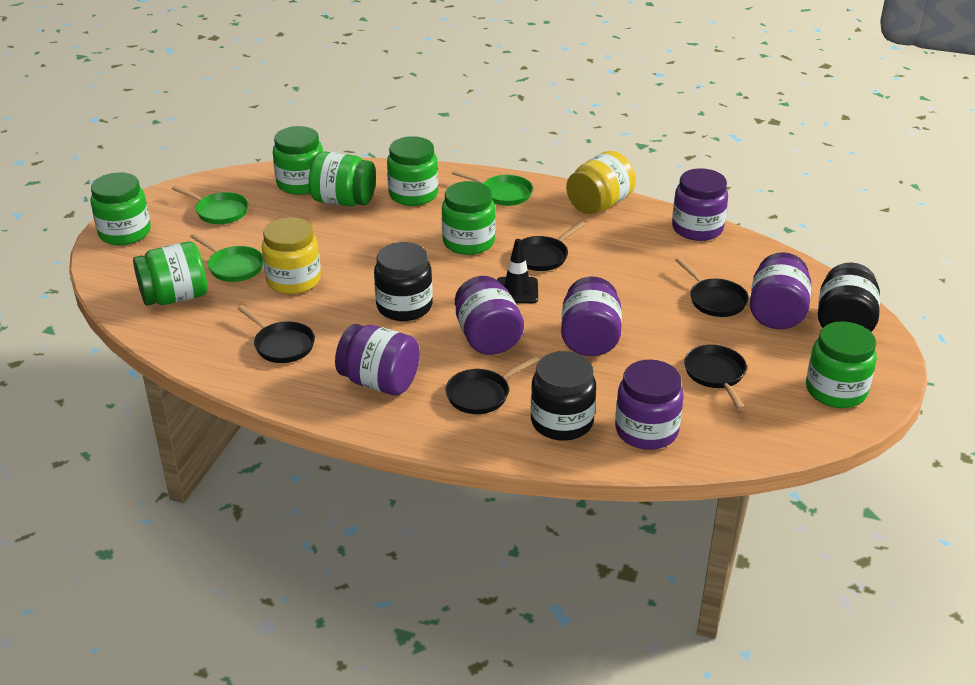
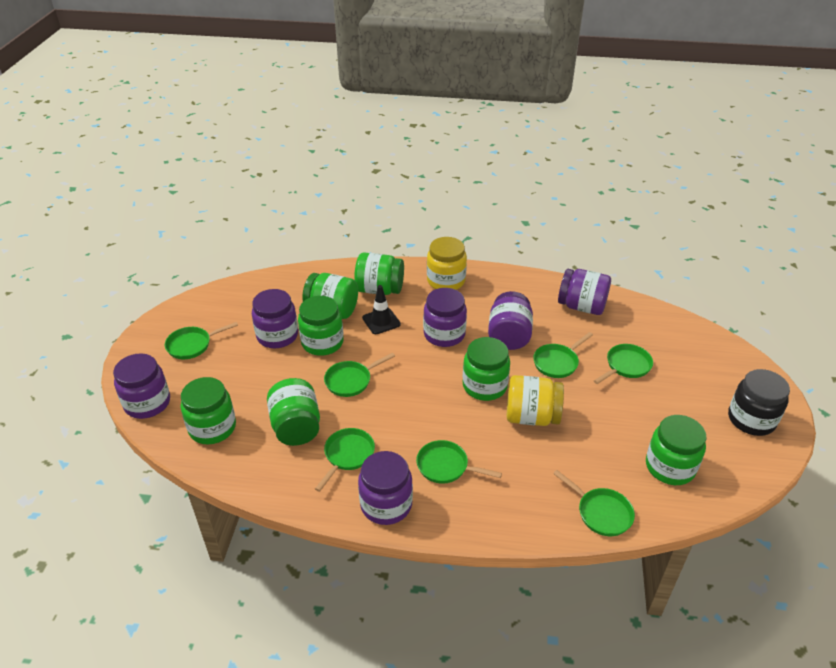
black jar: 3 -> 1
black pan: 5 -> 0
green pan: 3 -> 7

